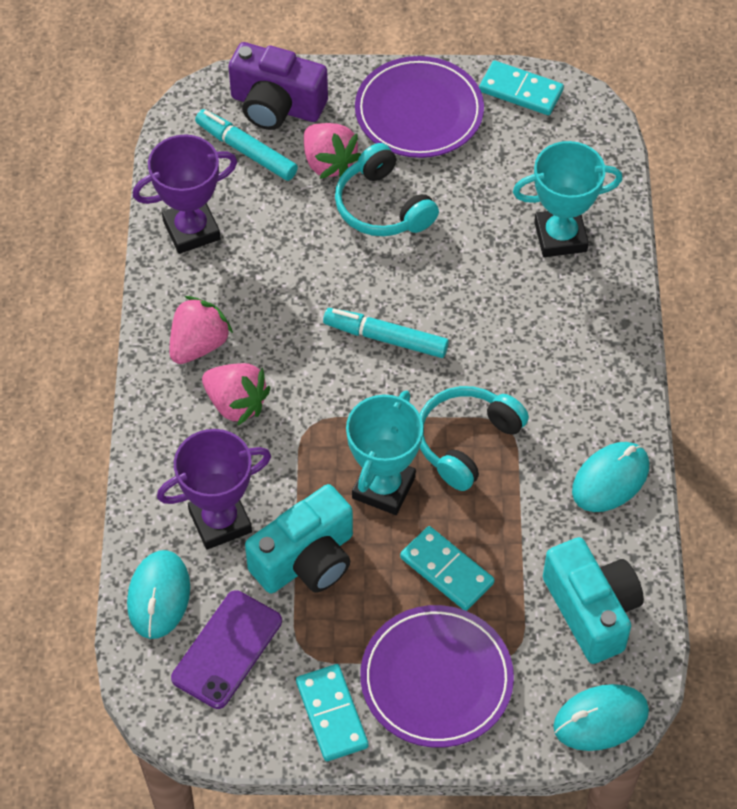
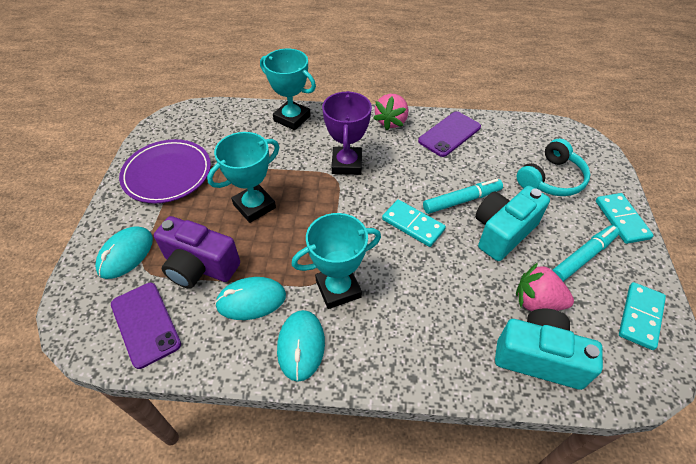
pink strawberry: 3 -> 2
purple phone: 1 -> 2
purple plate: 2 -> 1
purple trophy: 2 -> 1
turquoise headphones: 2 -> 1
turquoise trophy: 2 -> 3

